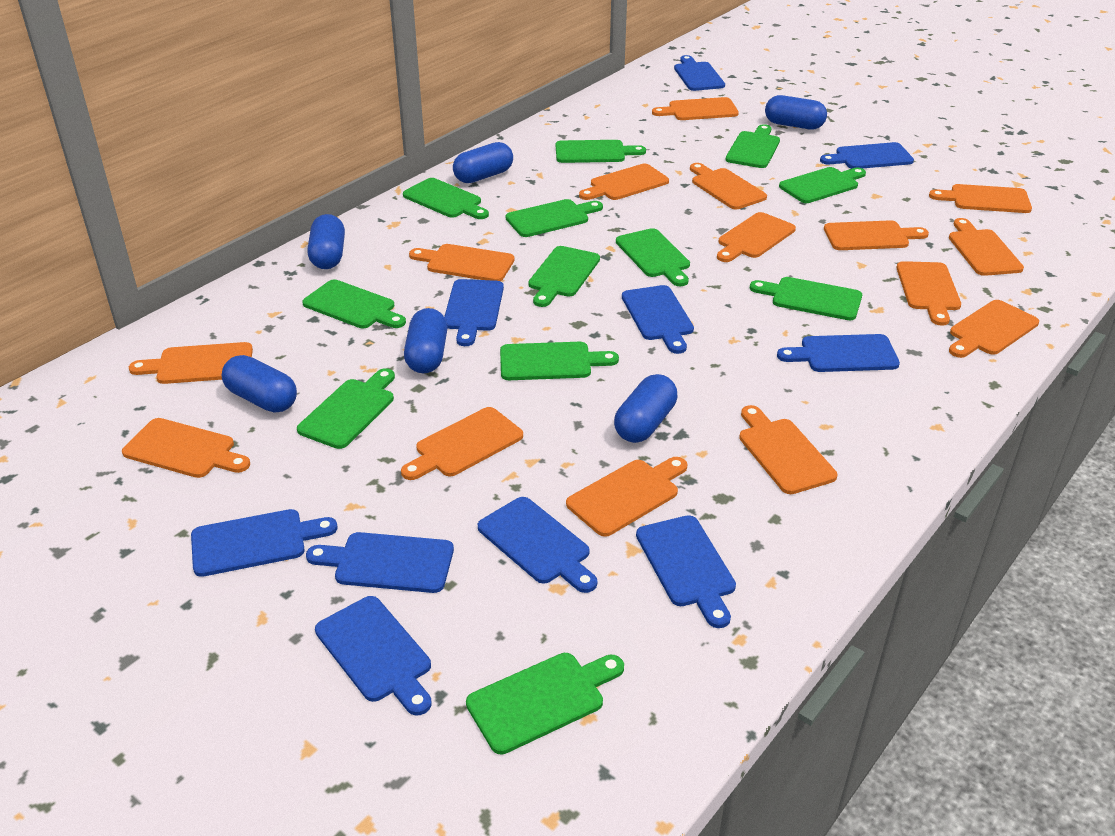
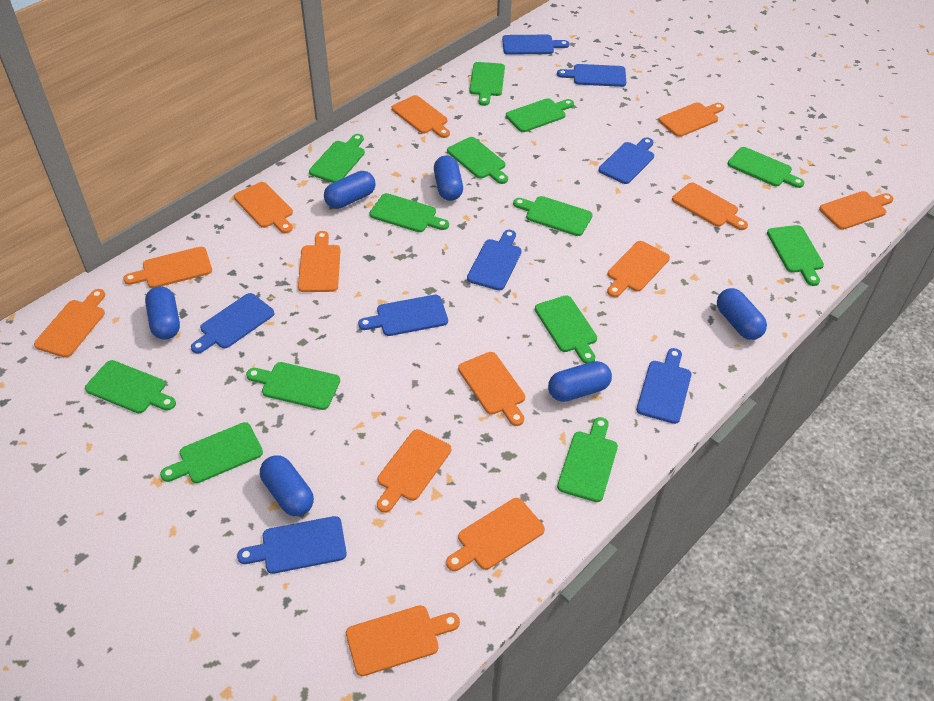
blue cutting board: 10 -> 8
green cutting board: 12 -> 13
orange cutting board: 15 -> 13

